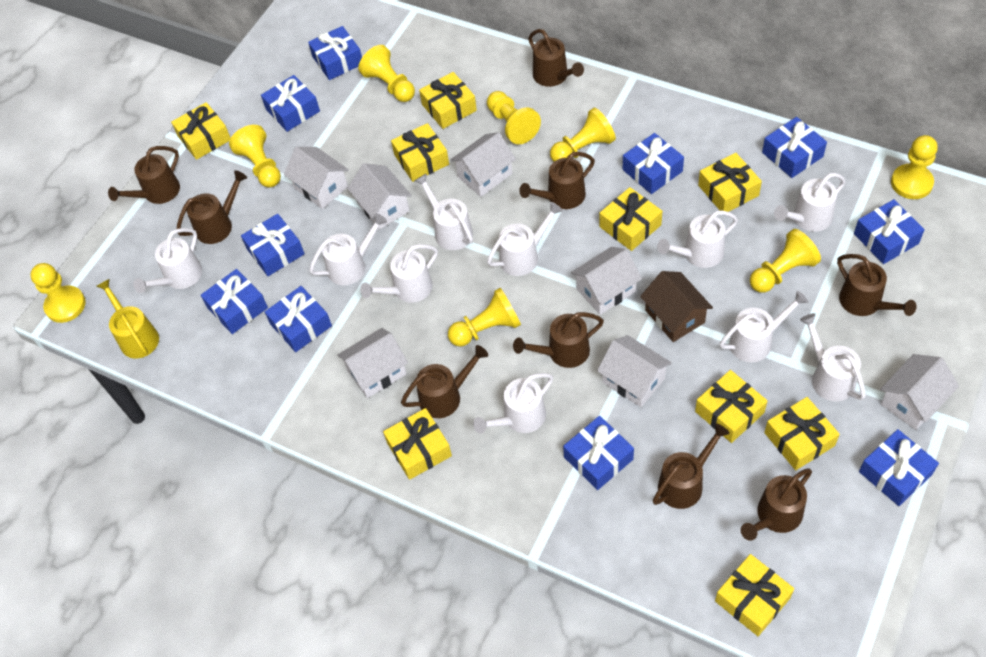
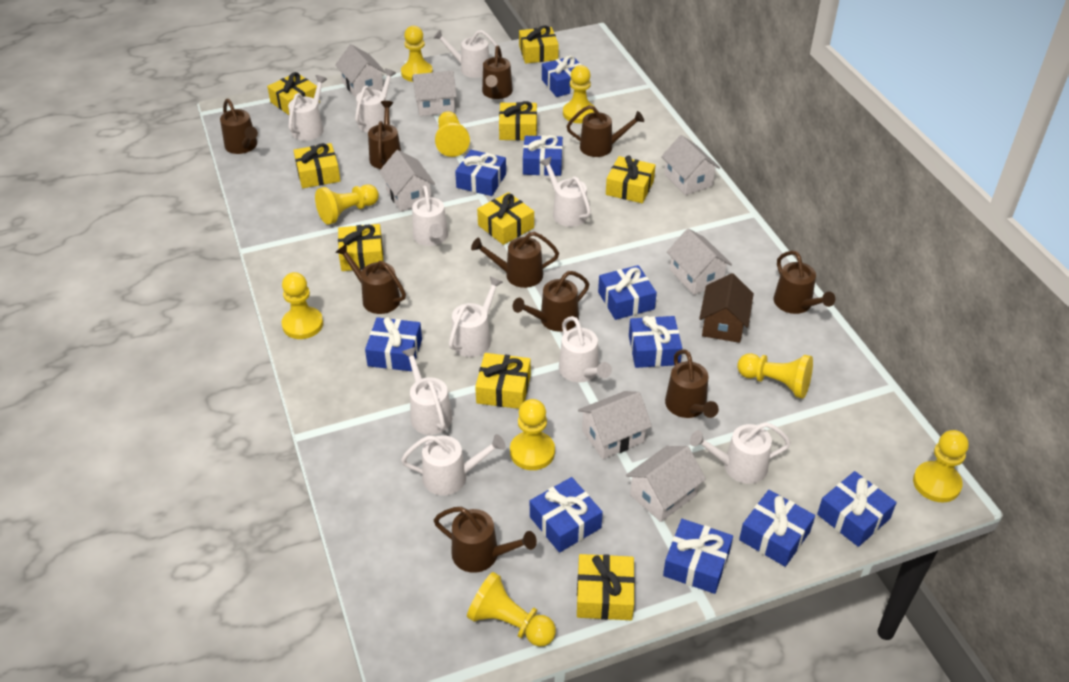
brown watering can: 9 -> 10
yellow pawn: 8 -> 9
yellow watering can: 1 -> 0

